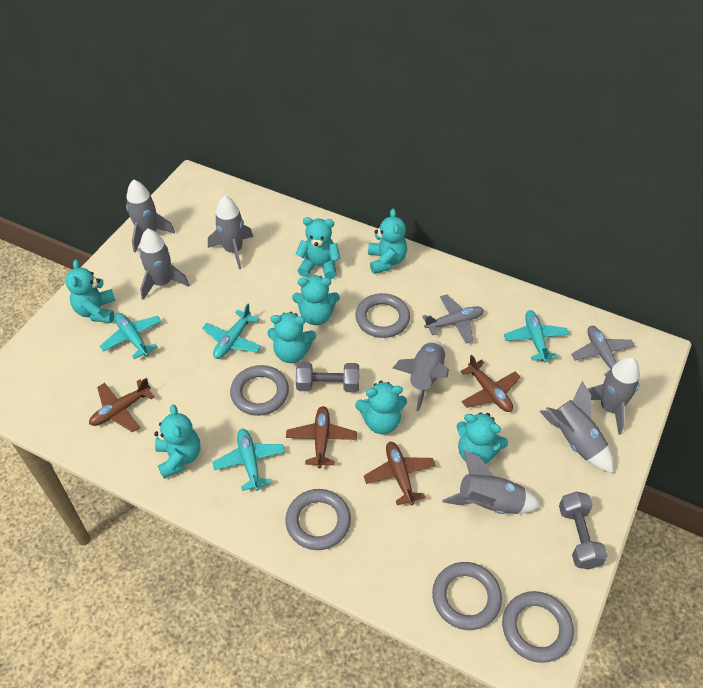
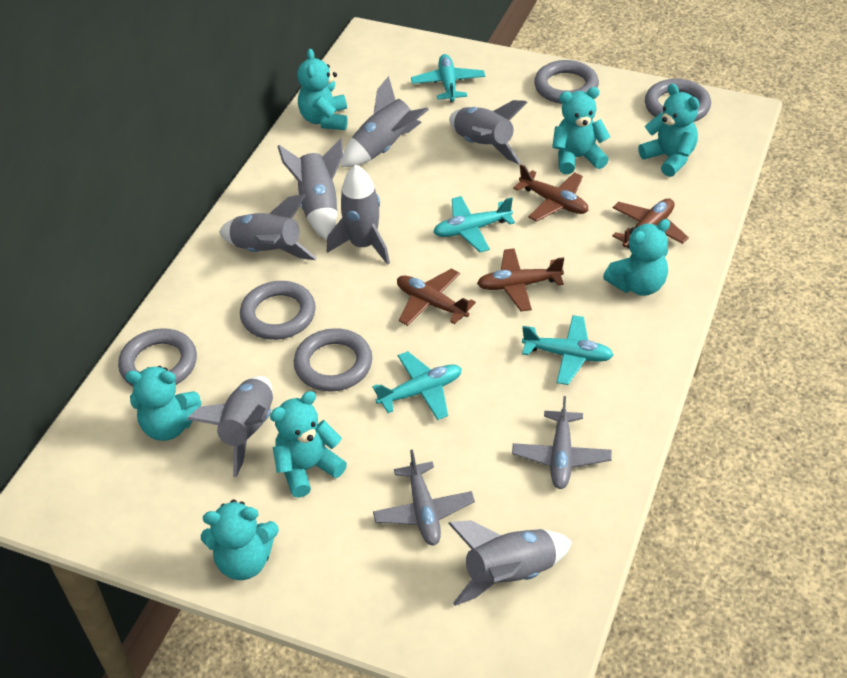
grey dumbbell: 2 -> 0
turquoise teddy bear: 8 -> 7

